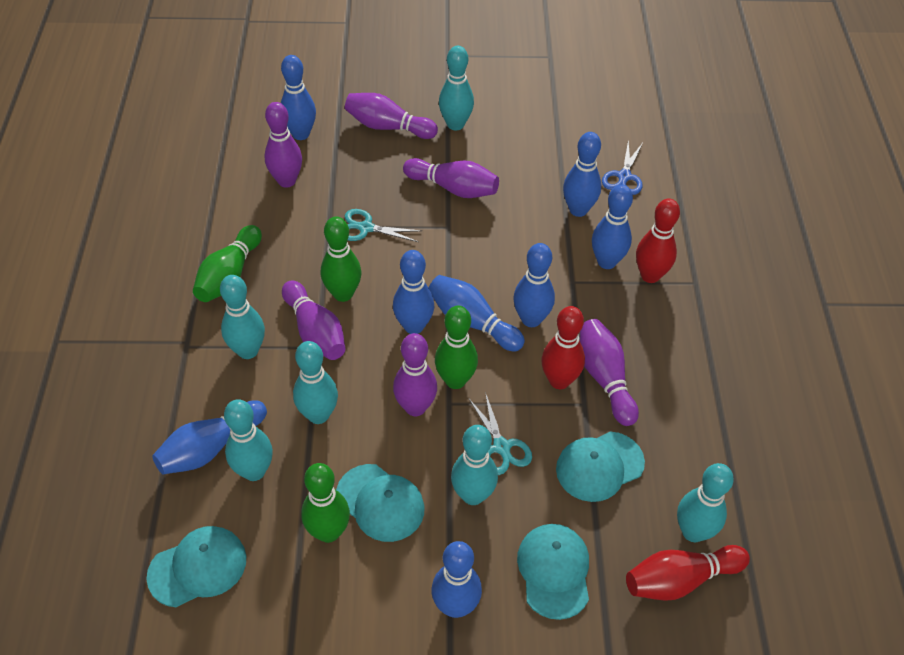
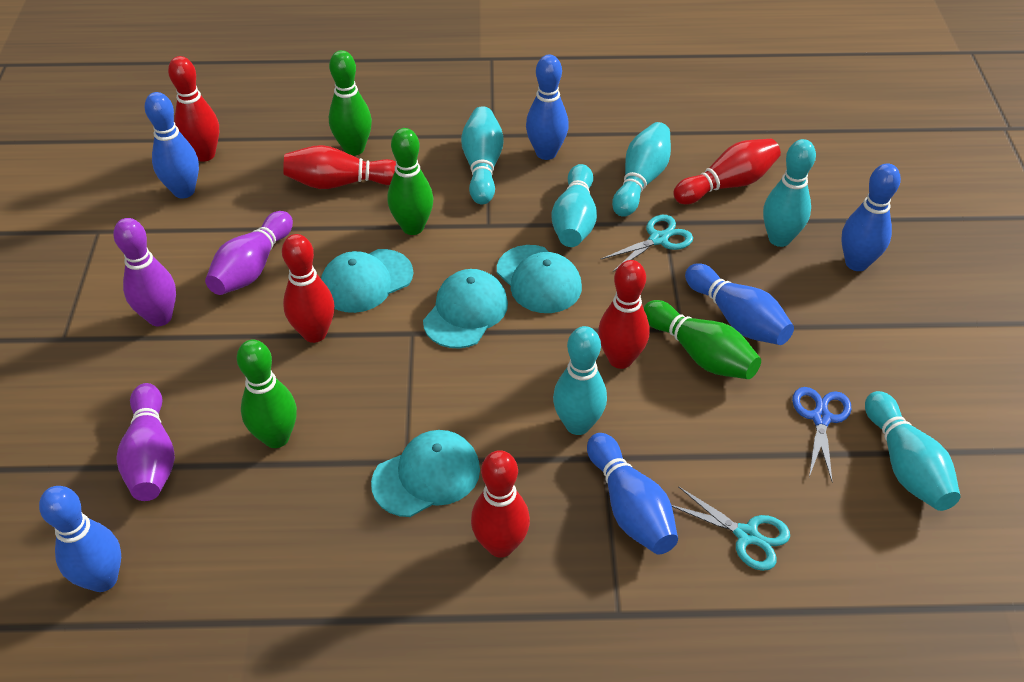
blue bowling pin: 8 -> 6
purple bowling pin: 6 -> 3
red bowling pin: 3 -> 6

